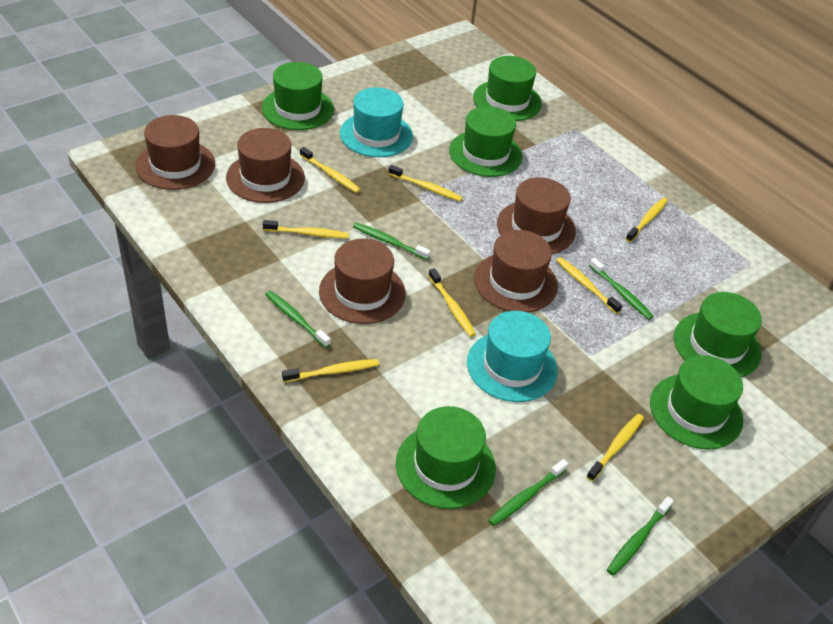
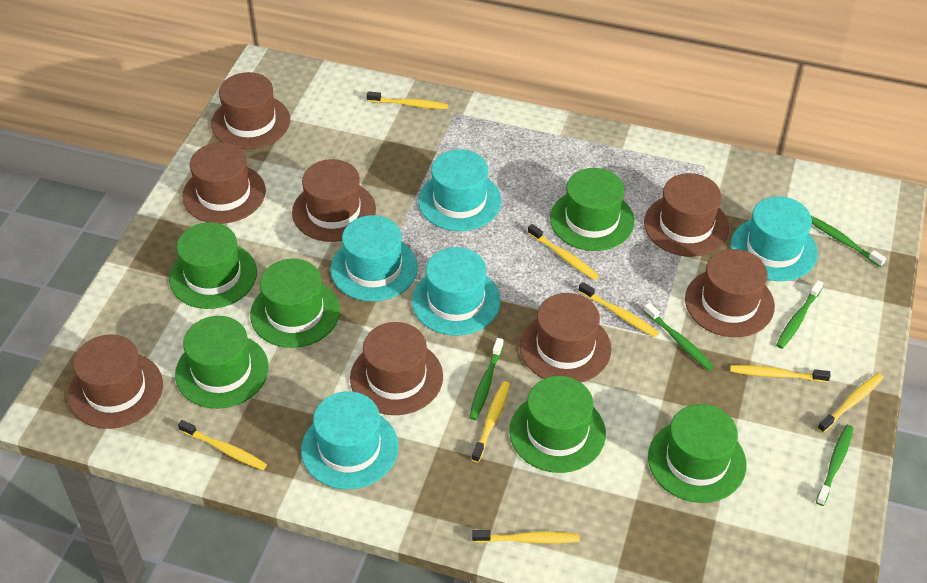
brown hat: 5 -> 8
turquoise hat: 2 -> 5

